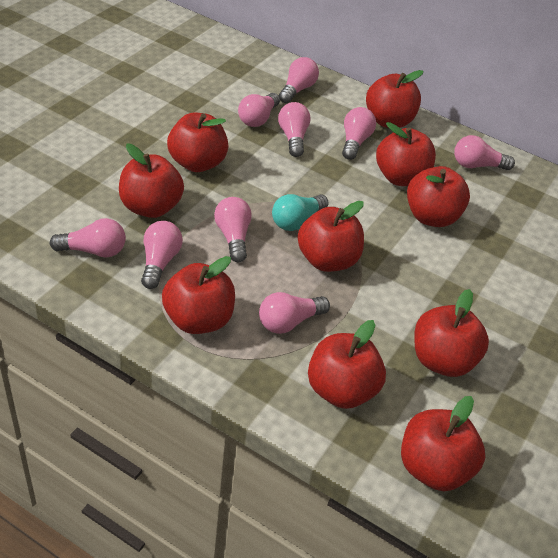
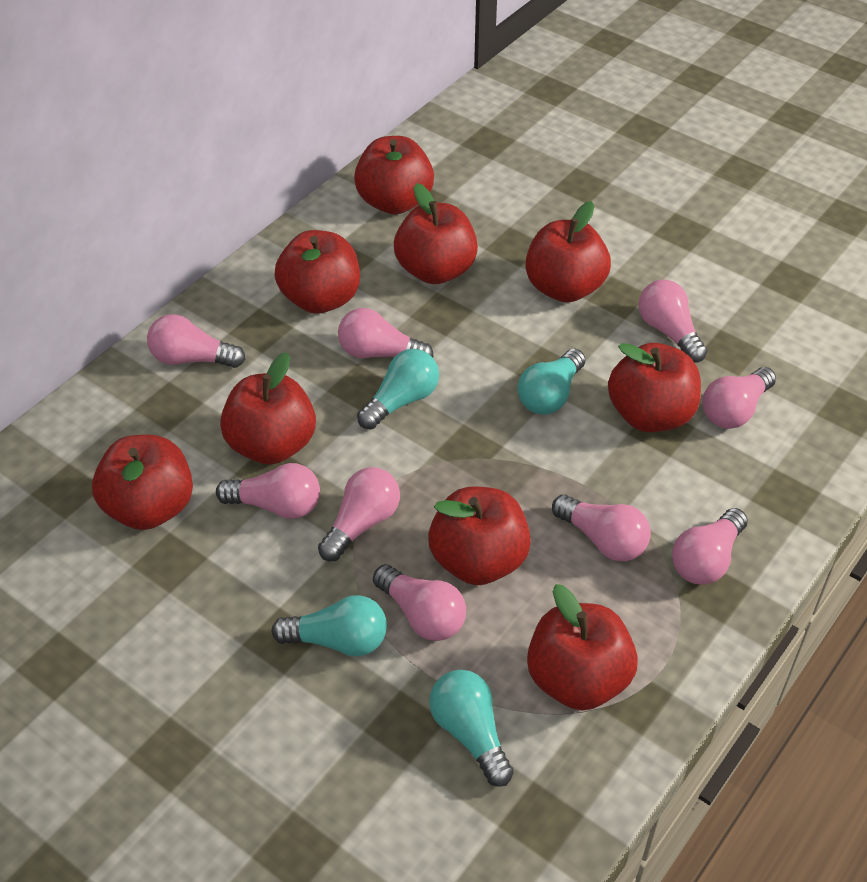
red apple: 10 -> 9
turquoise light bulb: 1 -> 4

